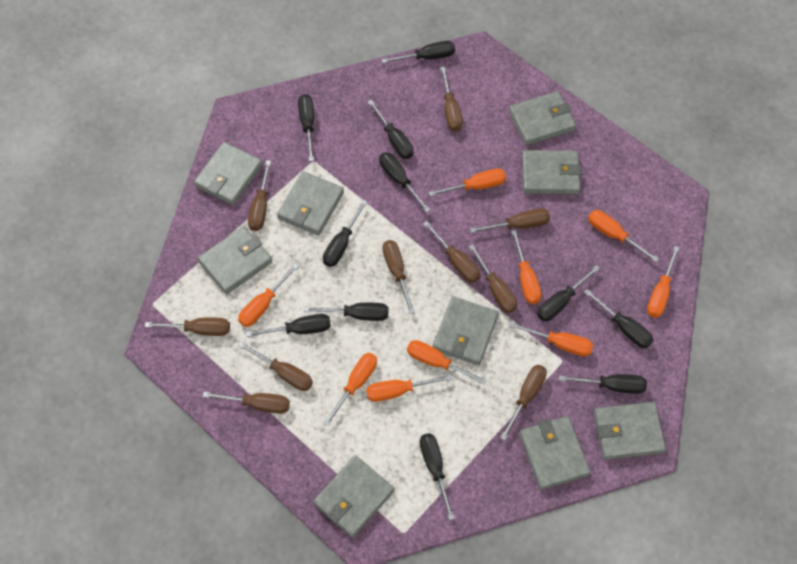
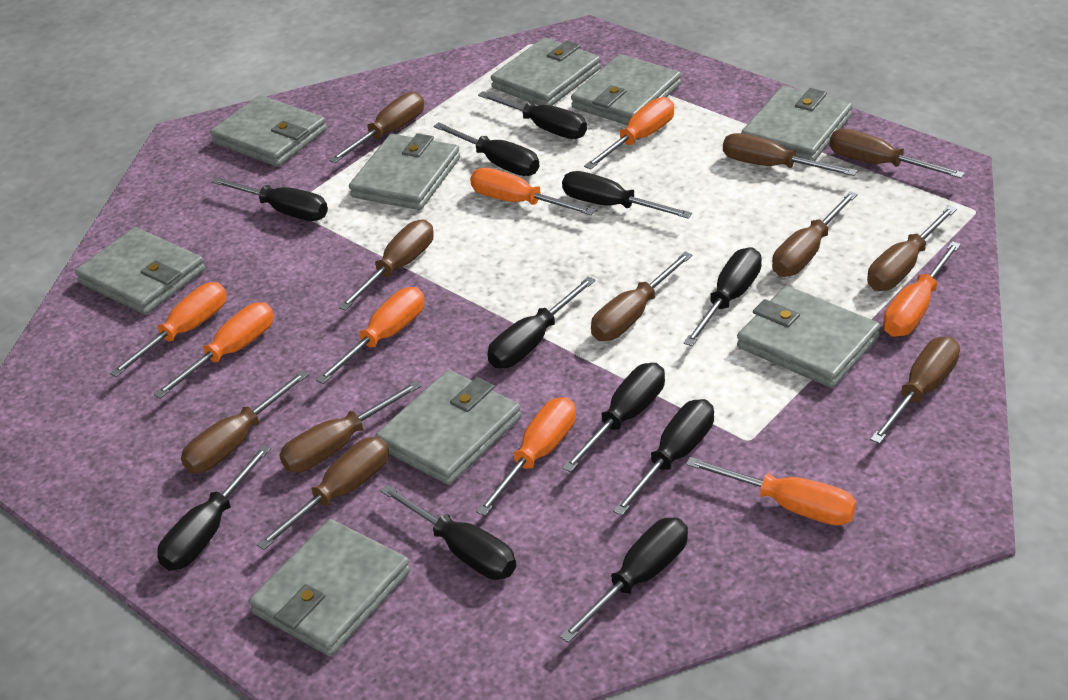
brown screwdriver: 10 -> 11
orange screwdriver: 9 -> 8

